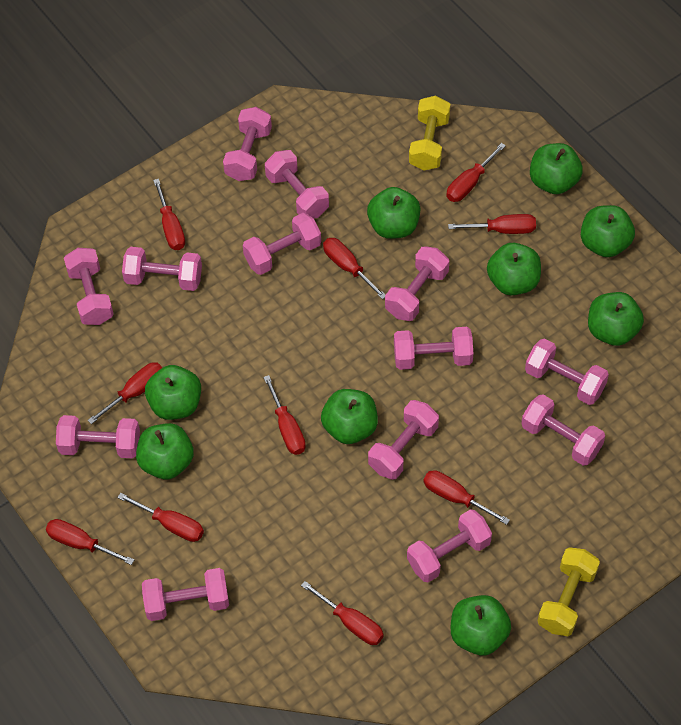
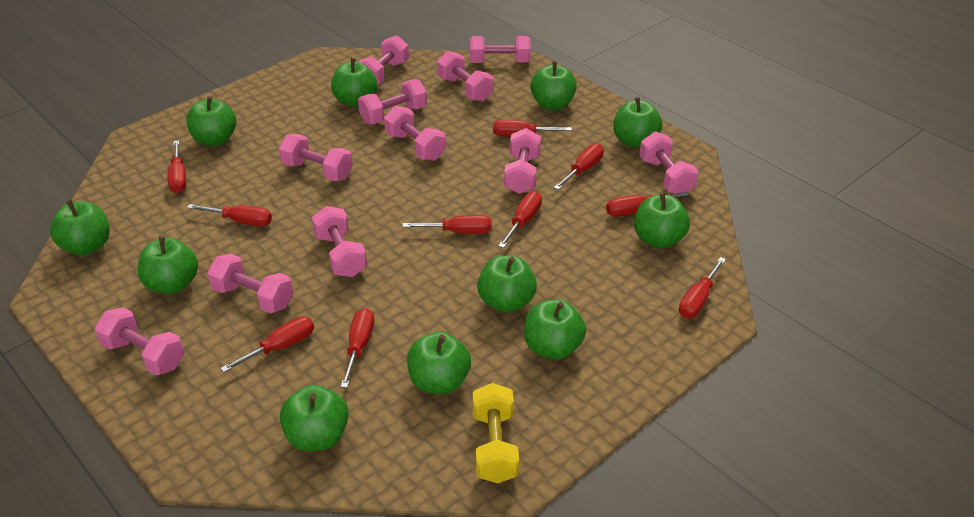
green apple: 9 -> 11
pink dumbbell: 13 -> 11
yellow dumbbell: 2 -> 1

